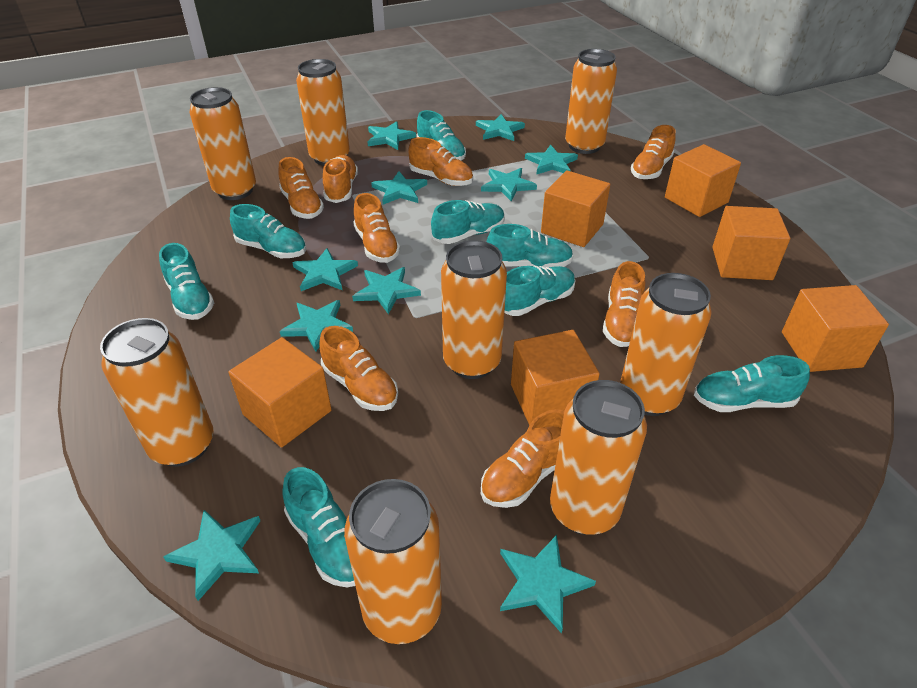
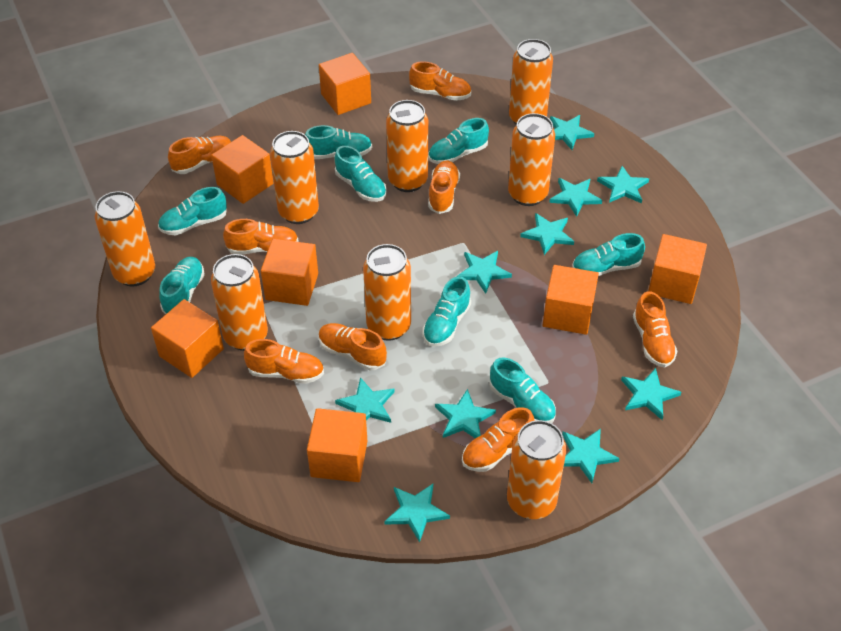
orange cube: 6 -> 7

